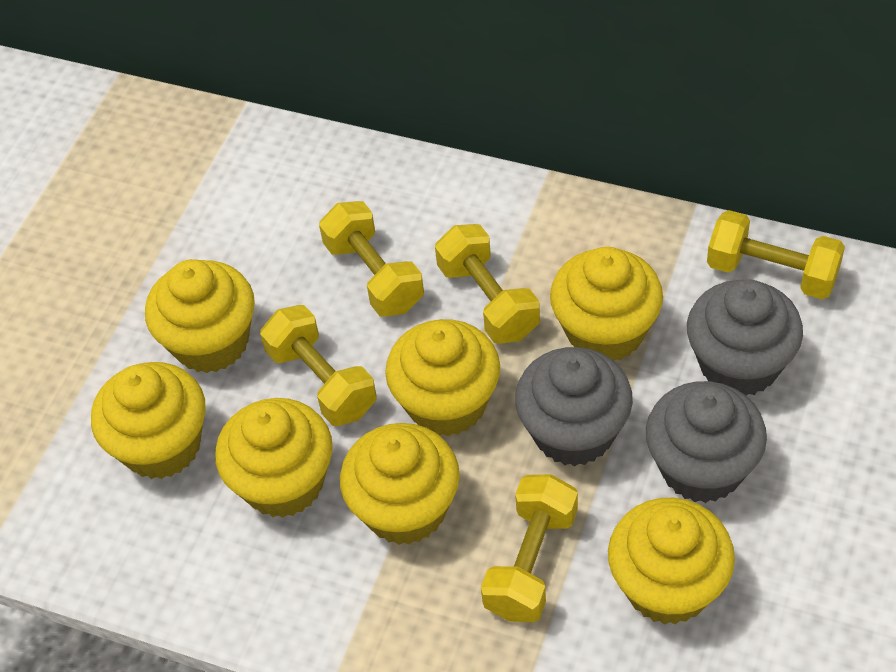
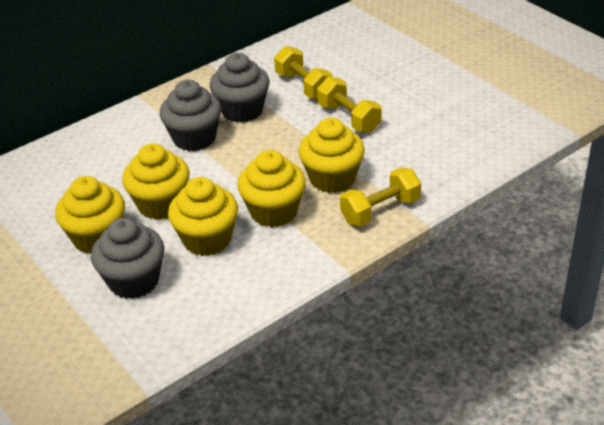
yellow cupcake: 7 -> 5
yellow dumbbell: 5 -> 3

